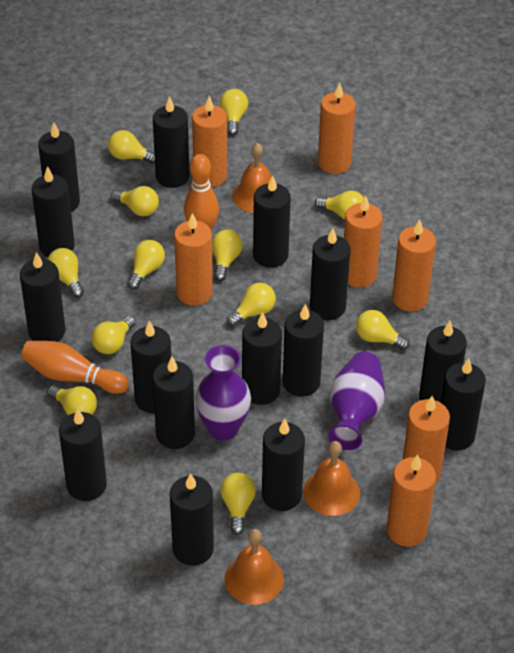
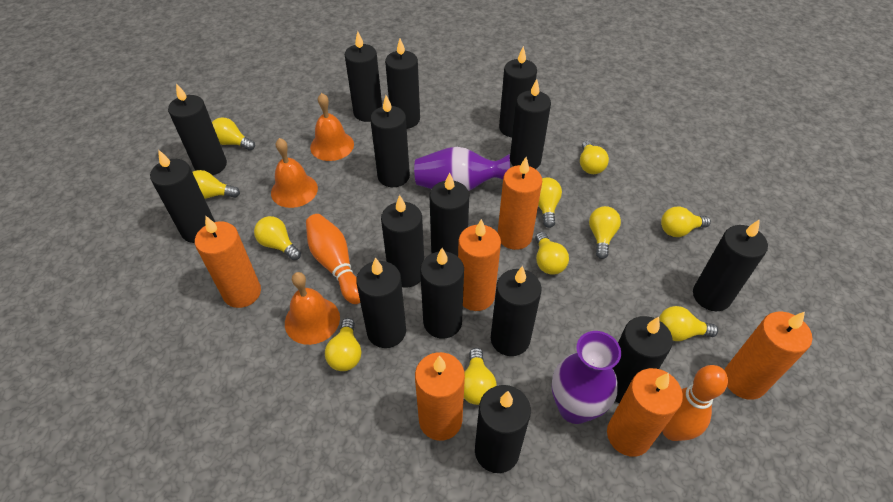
orange candle: 7 -> 6
yellow light bulb: 12 -> 11

